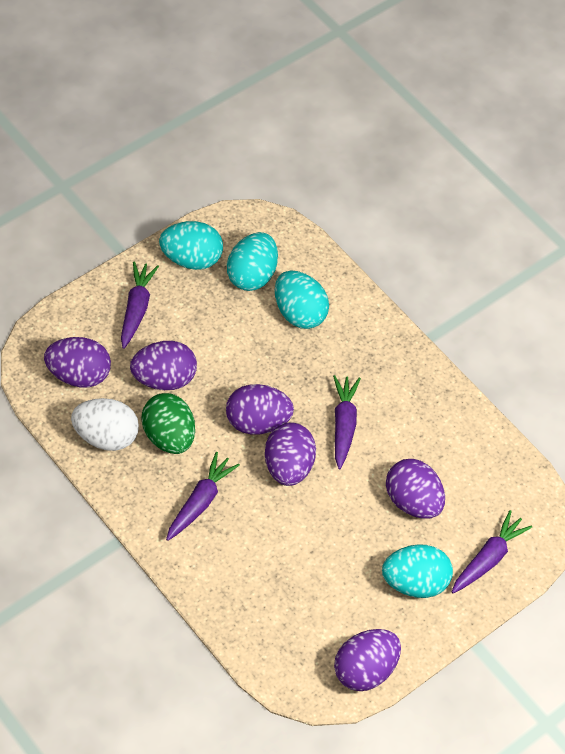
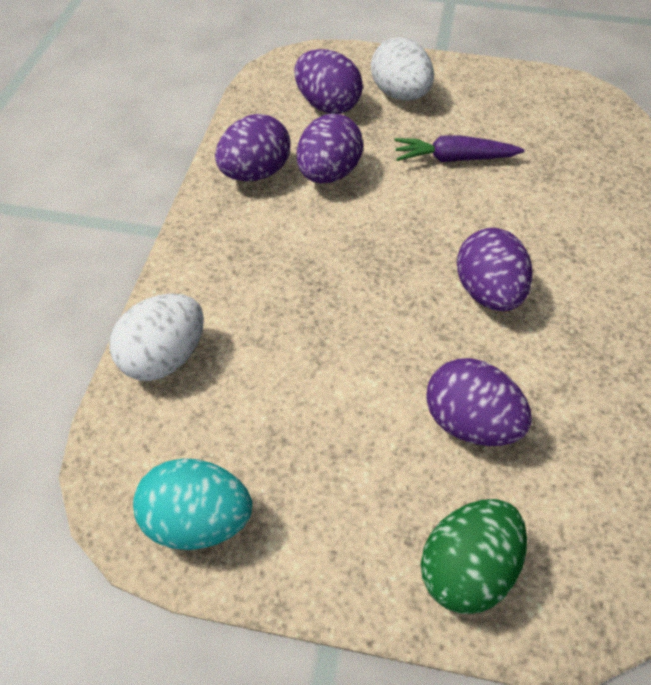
purple carrot: 4 -> 1
purple egg: 6 -> 5
turquoise egg: 4 -> 1
white egg: 1 -> 2

